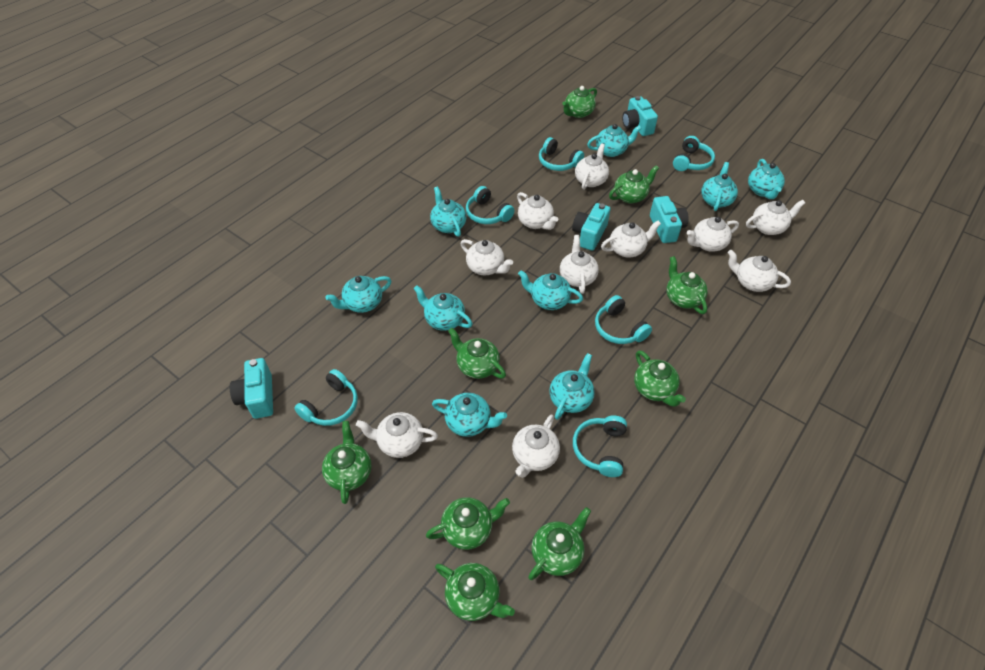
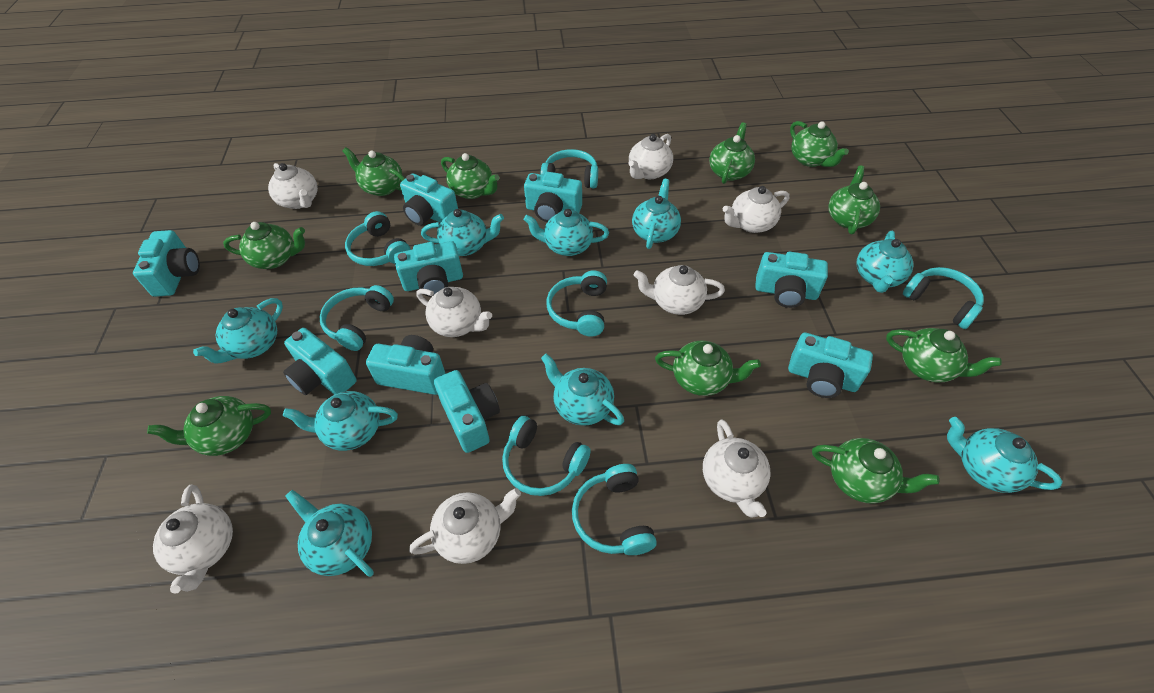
green teapot: 9 -> 10
turquoise camera: 4 -> 9
turquoise headphones: 6 -> 7
white teapot: 10 -> 8

